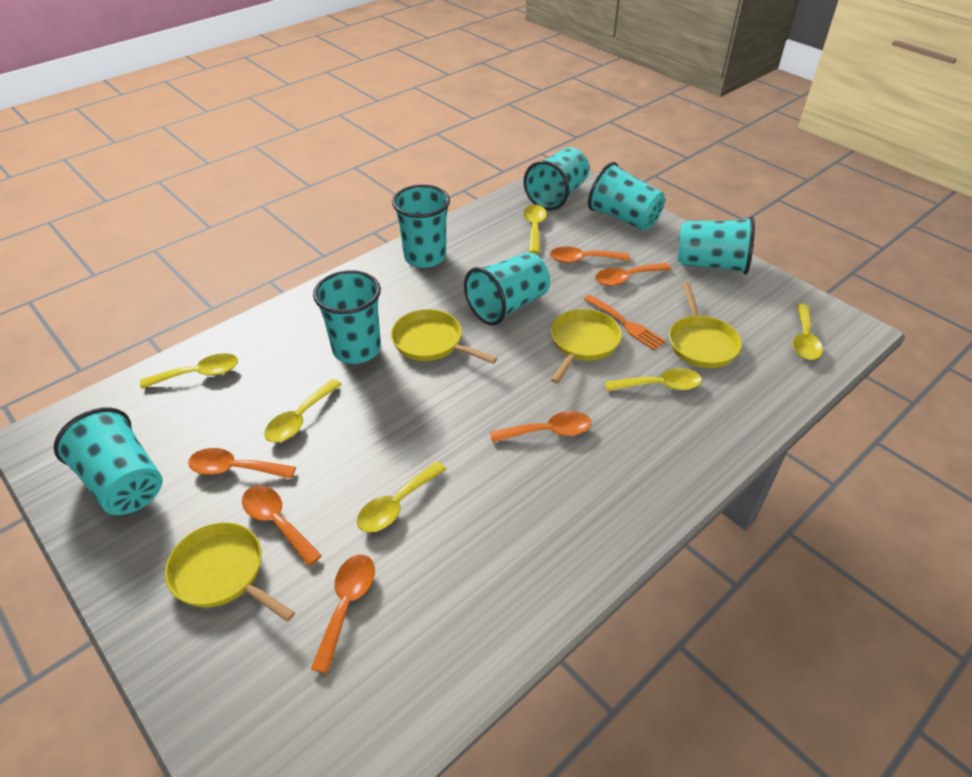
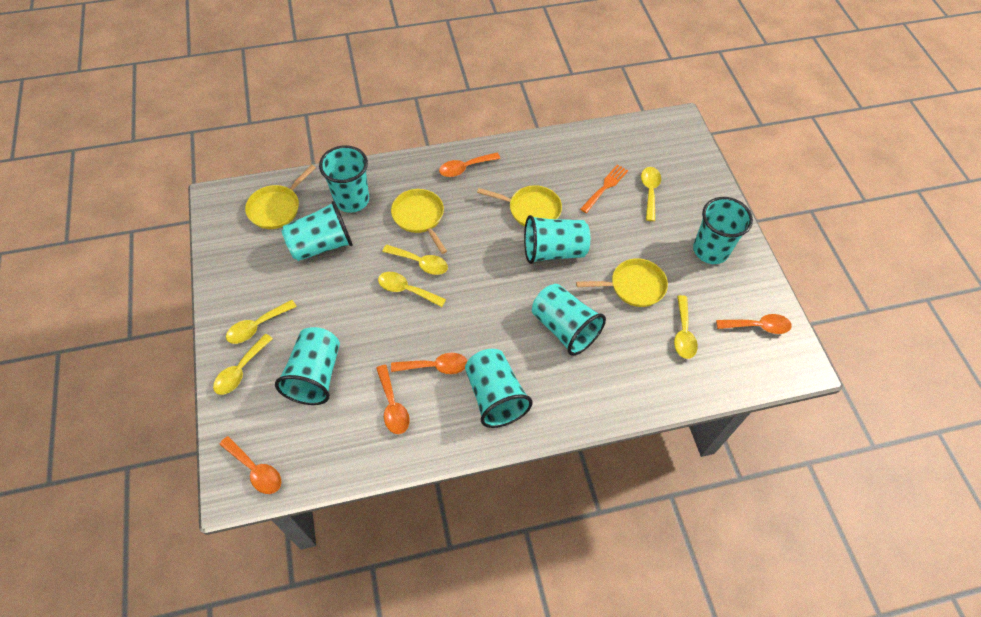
orange spoon: 6 -> 5

